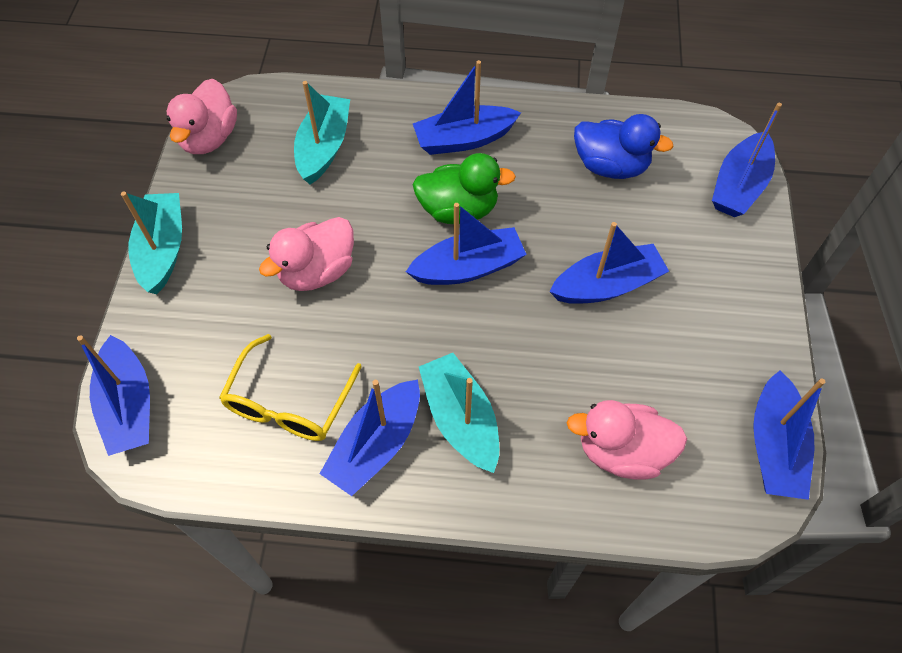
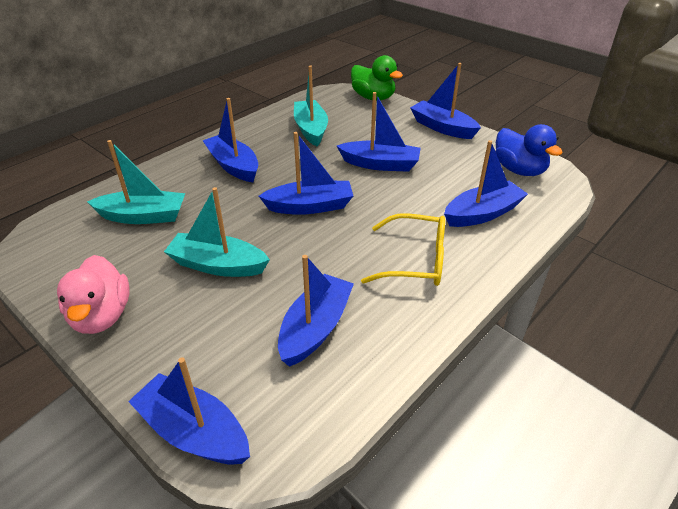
pink duck: 3 -> 1

